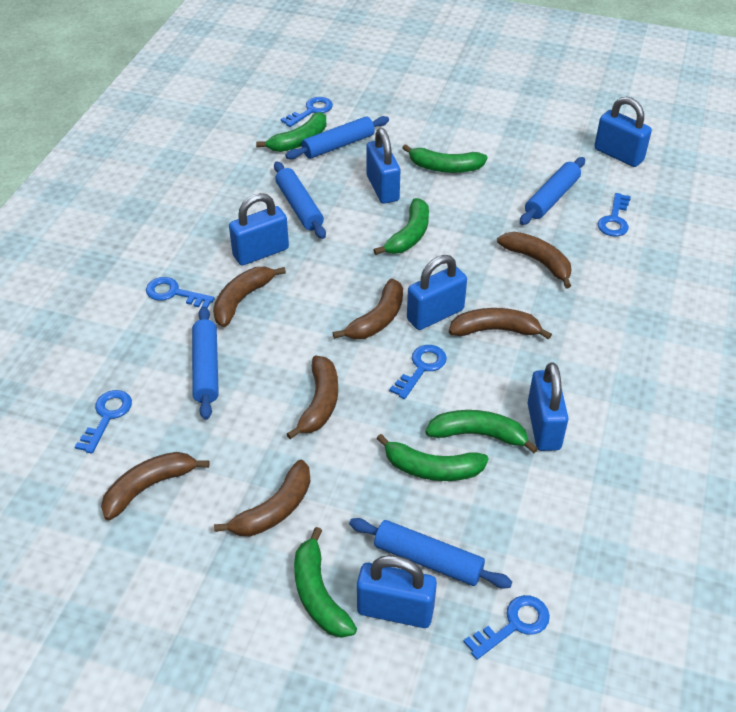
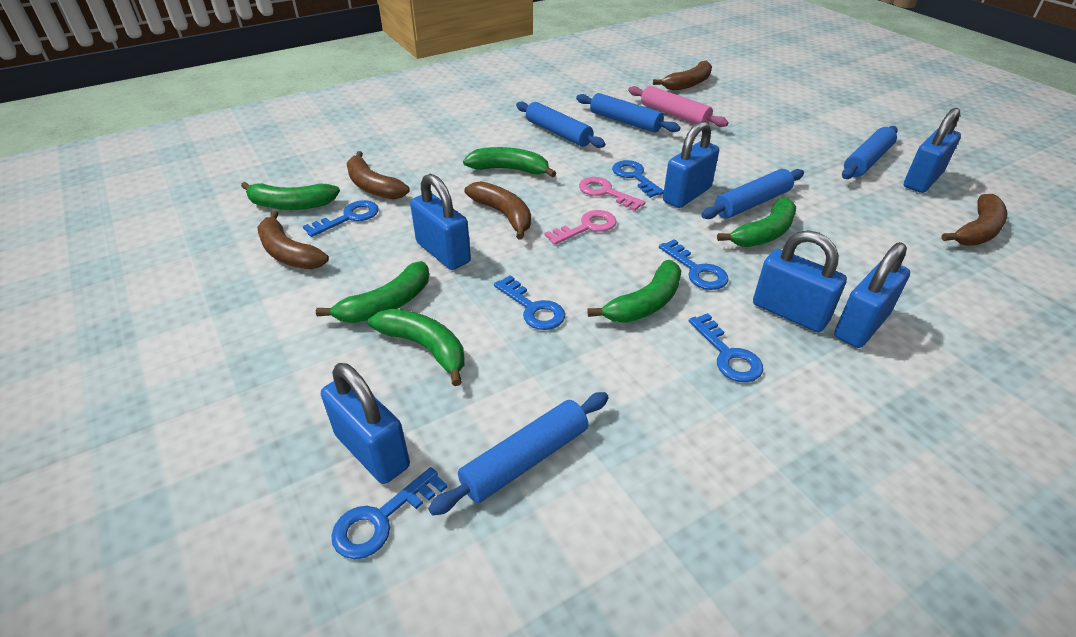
brown banana: 7 -> 5
pink key: 0 -> 2
pink rolling pin: 0 -> 1

